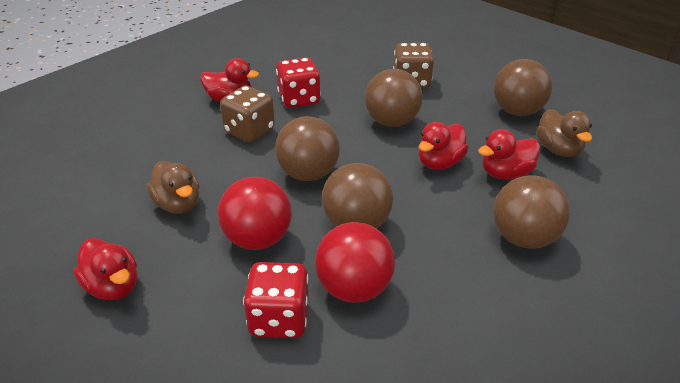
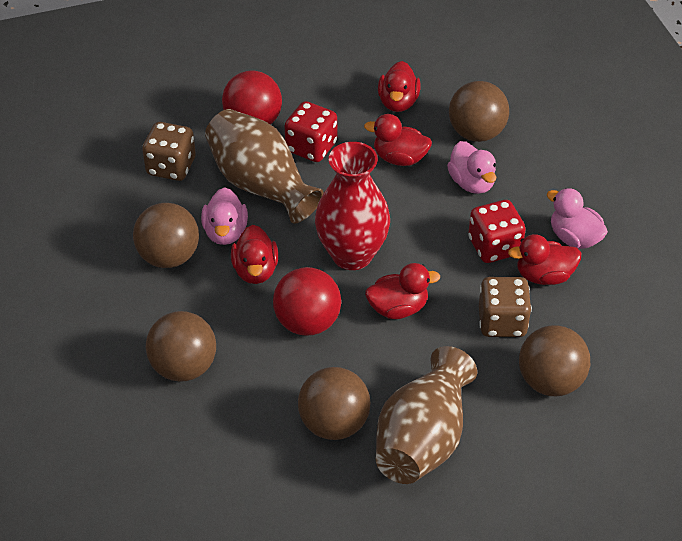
brown duck: 2 -> 0
brown vase: 0 -> 2
pink duck: 0 -> 3
red duck: 4 -> 5
red vase: 0 -> 1

